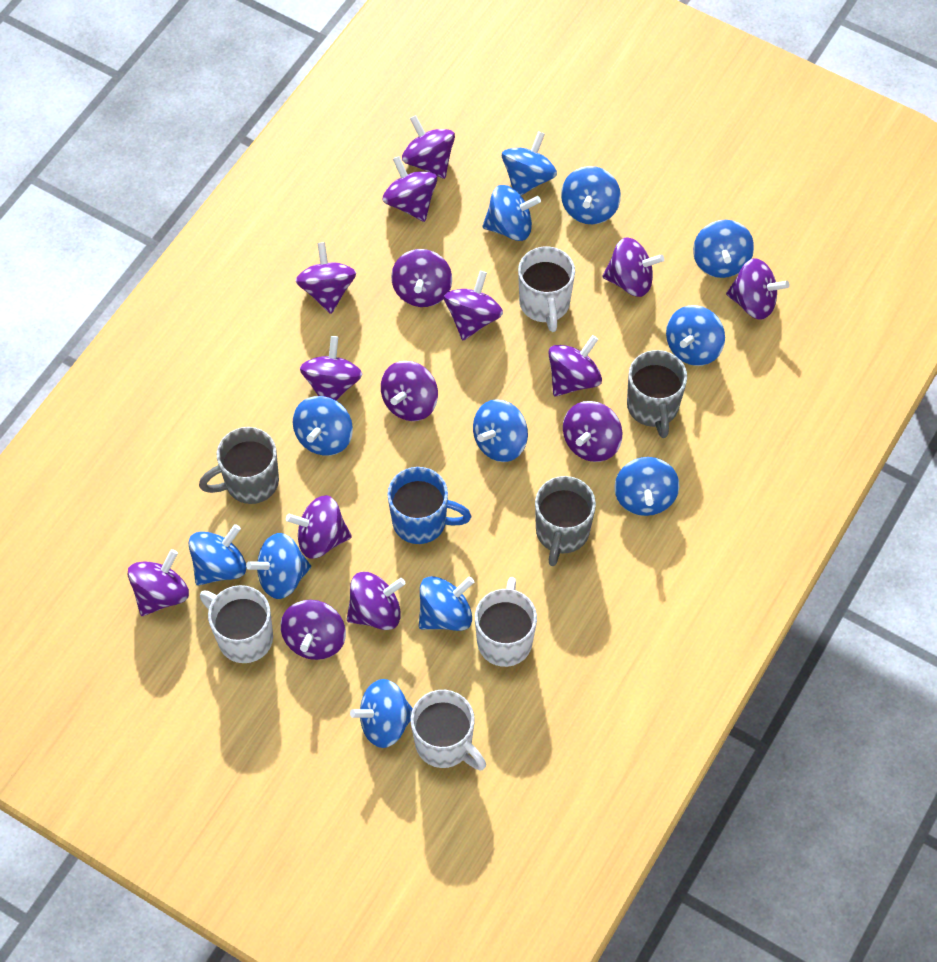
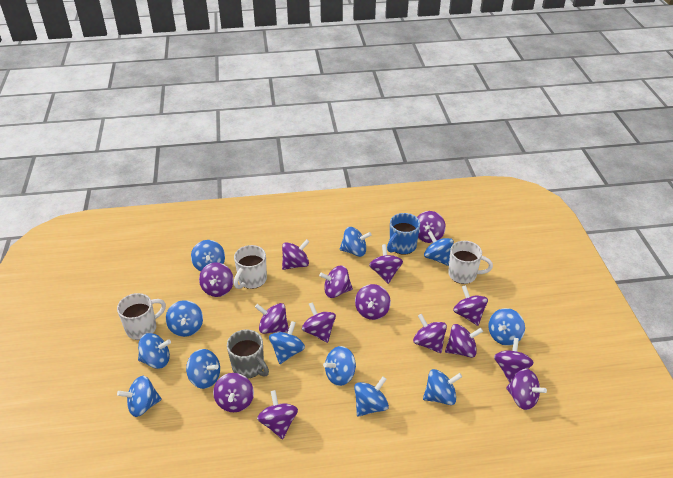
grey mug: 3 -> 1
white mug: 4 -> 3

